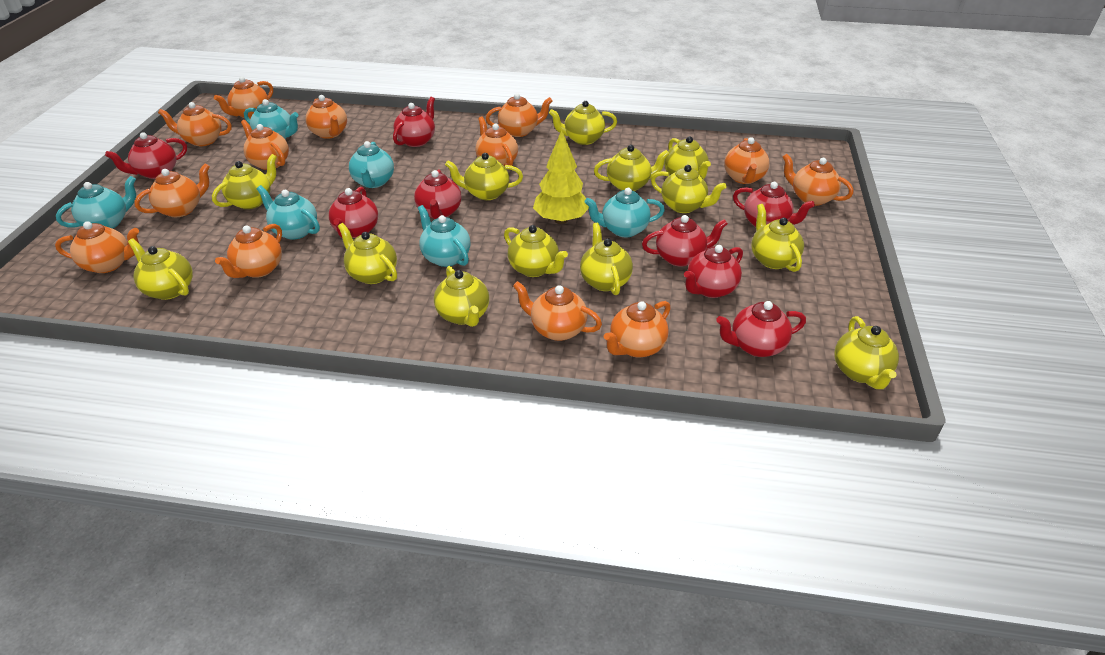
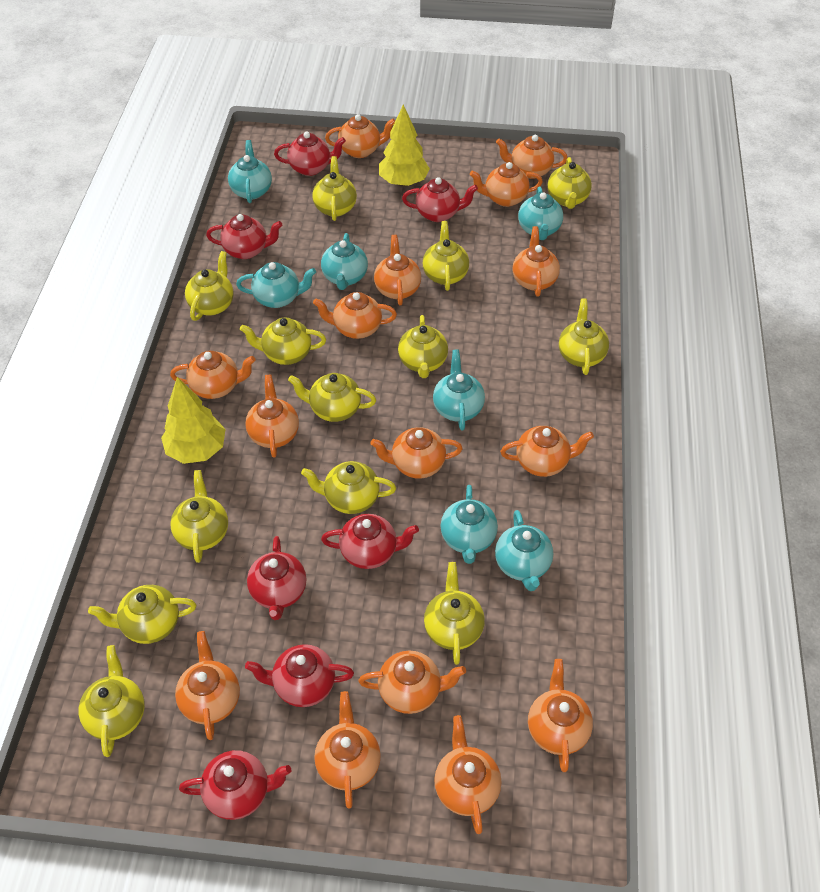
orange teapot: 13 -> 15
red teapot: 8 -> 7
turquoise teapot: 6 -> 7
yellow tree: 1 -> 2

